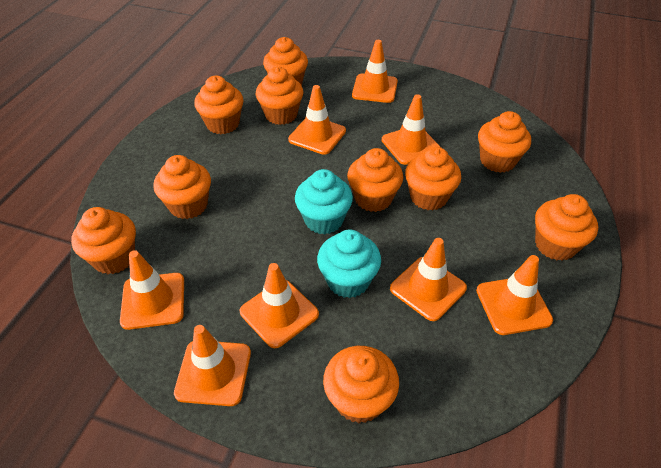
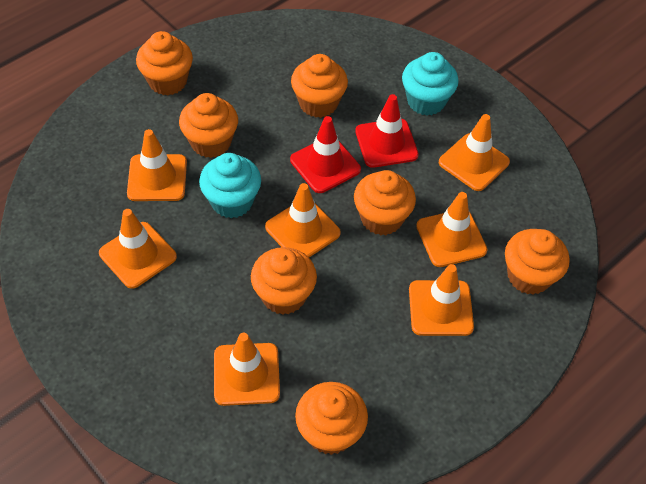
orange cupcake: 10 -> 7
orange traffic cone: 8 -> 7
red traffic cone: 0 -> 2

